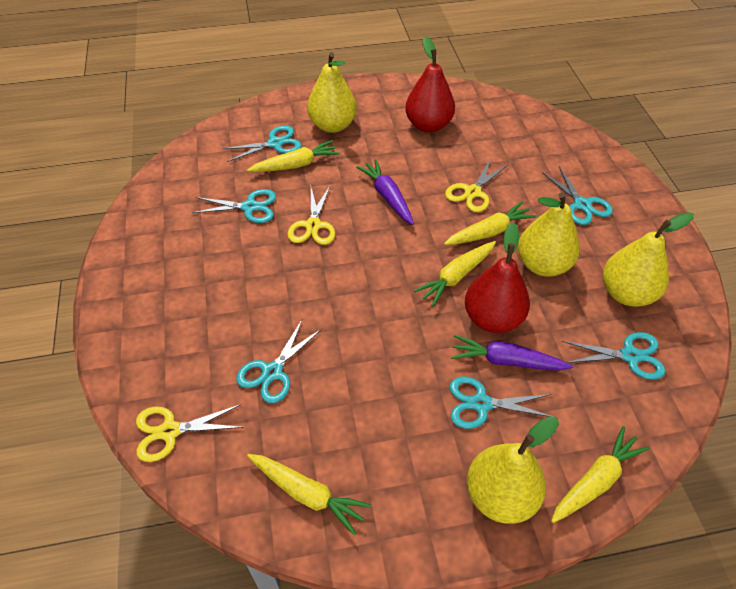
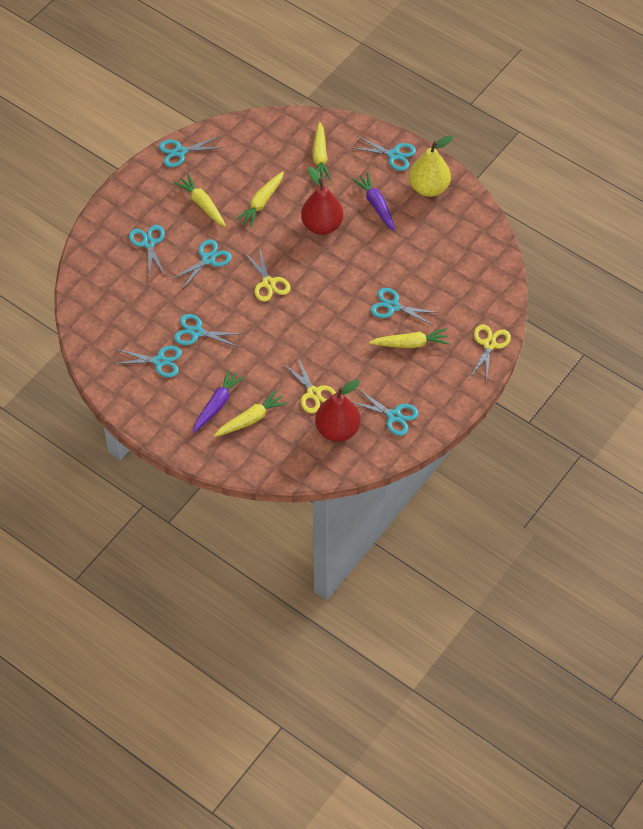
turquoise scissors: 6 -> 8
yellow pear: 4 -> 1

